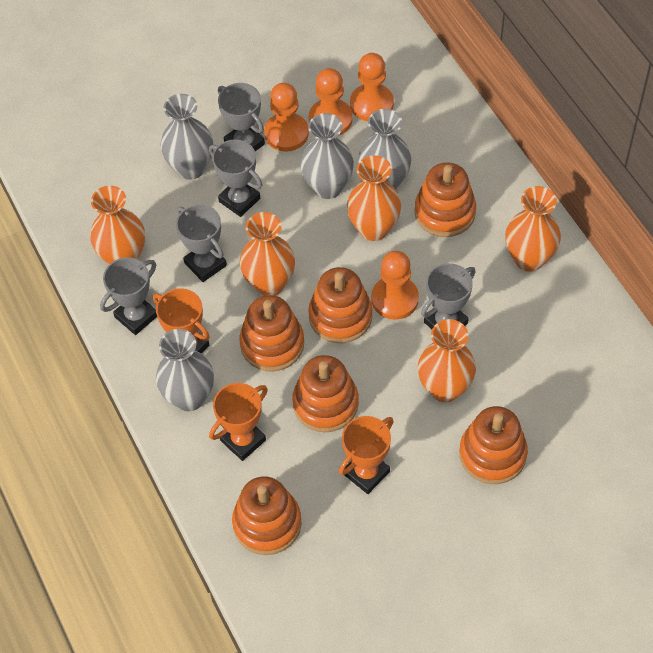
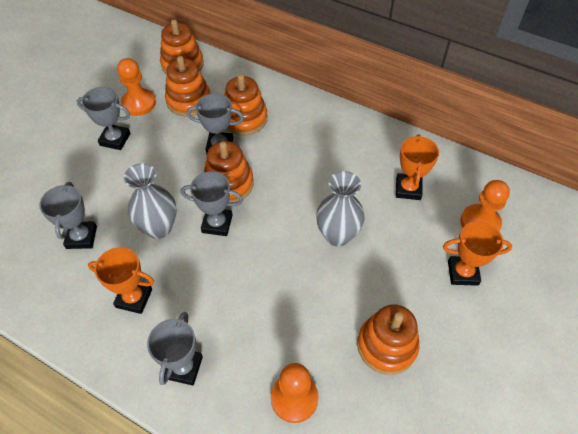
grey vase: 4 -> 2
orange pawn: 4 -> 3
orange stacking toy: 6 -> 5
orange vase: 5 -> 0

